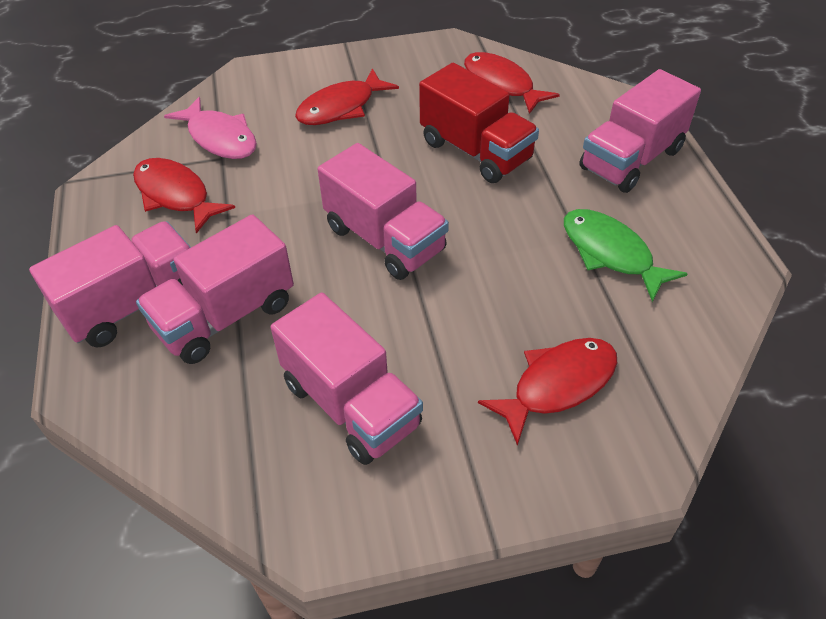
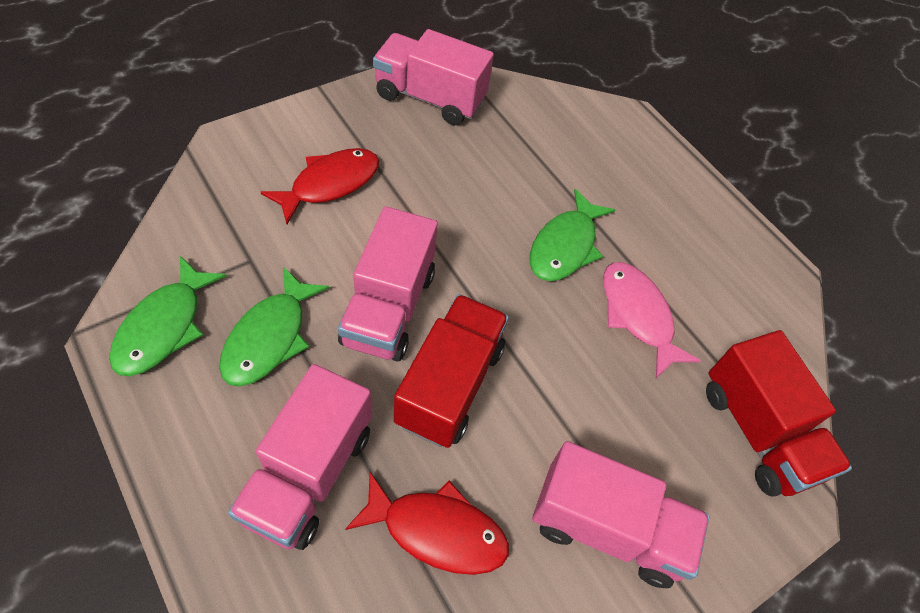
green fish: 1 -> 3
pink truck: 5 -> 4
red fish: 4 -> 2
red truck: 1 -> 2

